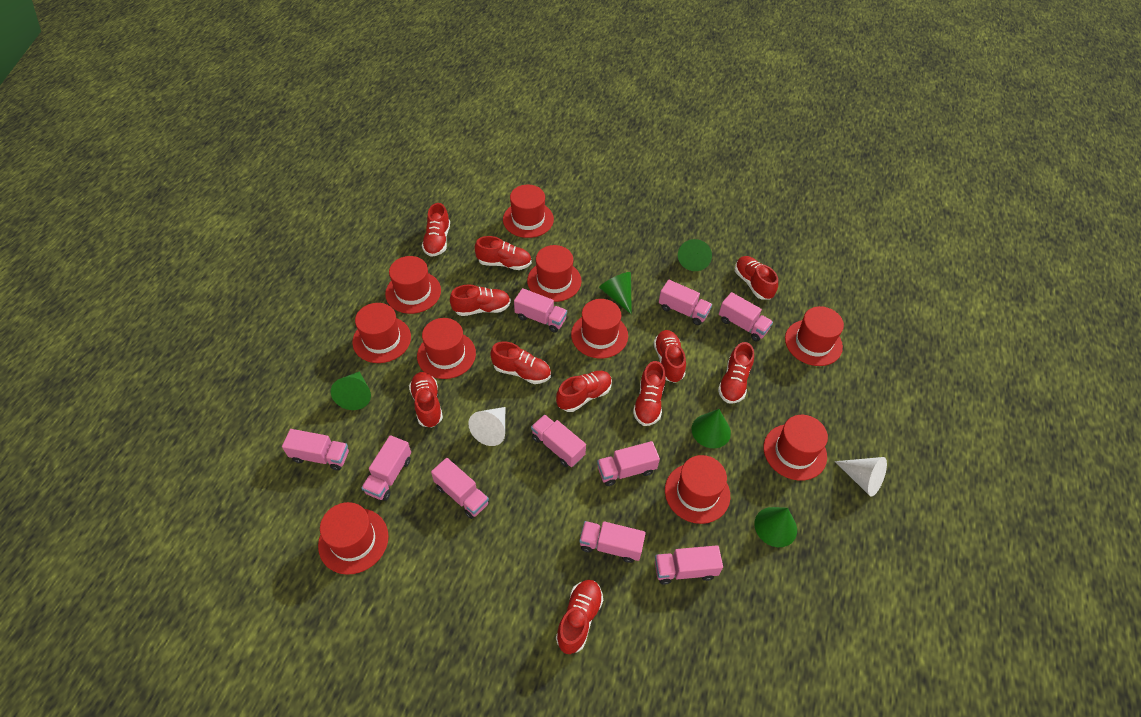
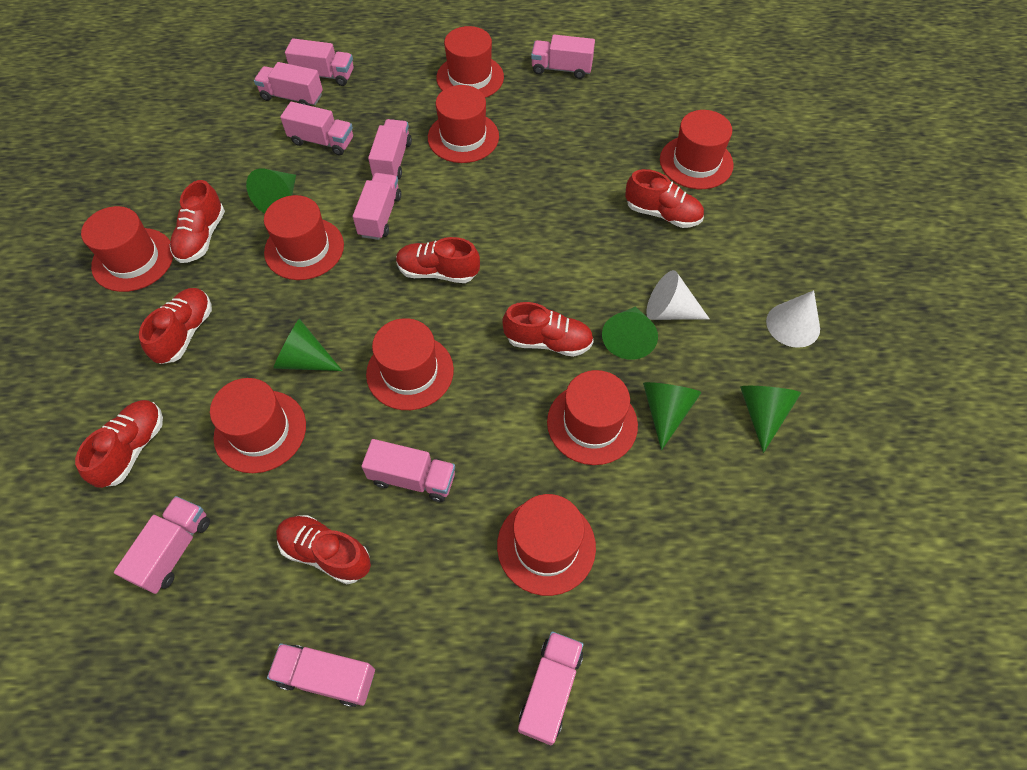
red hat: 10 -> 9
red shoe: 11 -> 7

